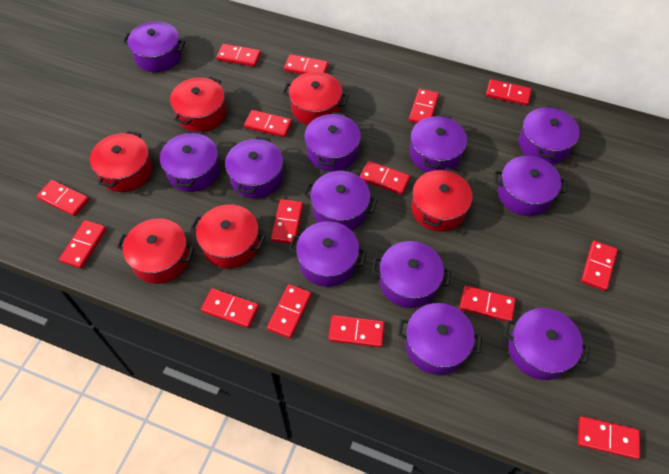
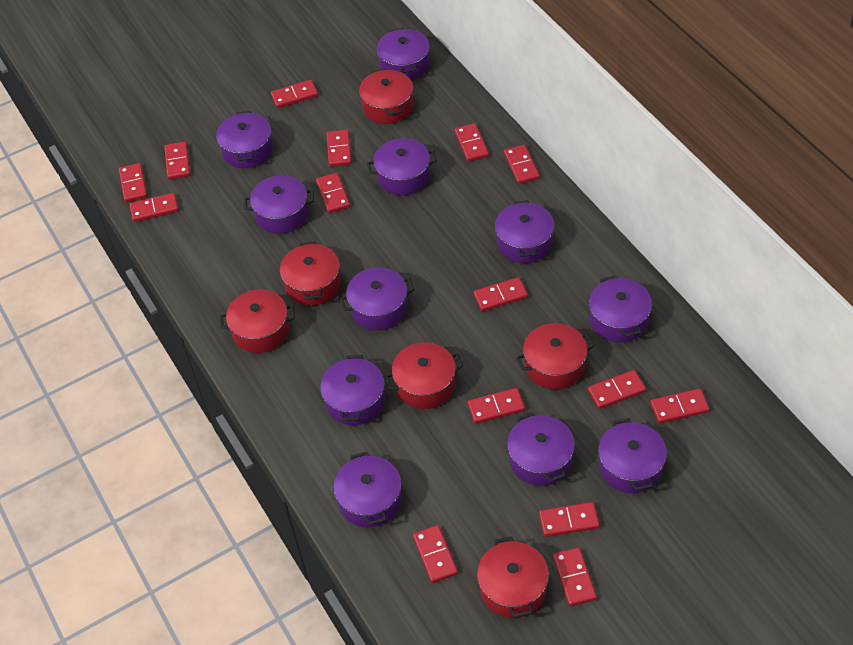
purple pot: 12 -> 11

